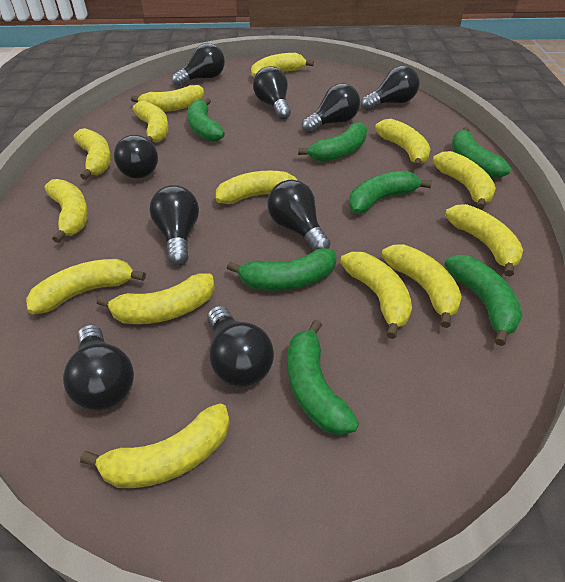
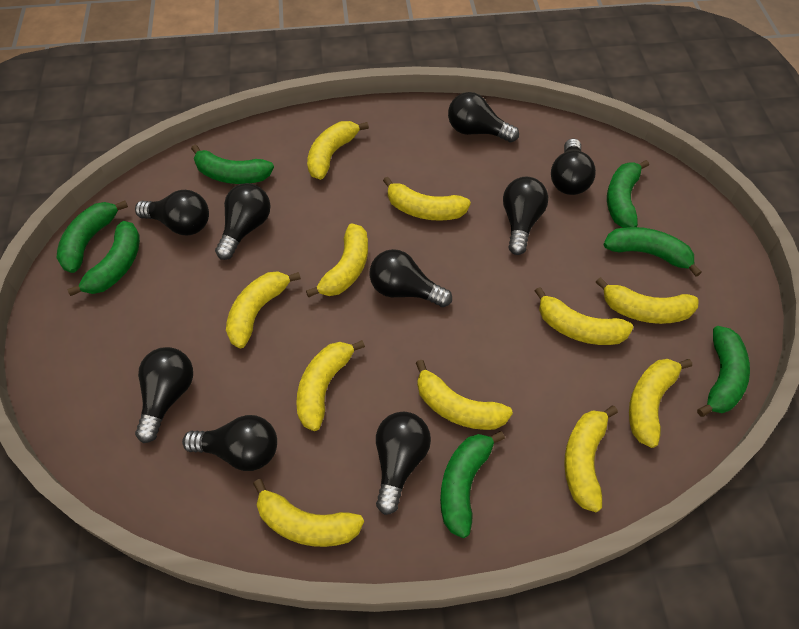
yellow banana: 14 -> 11

